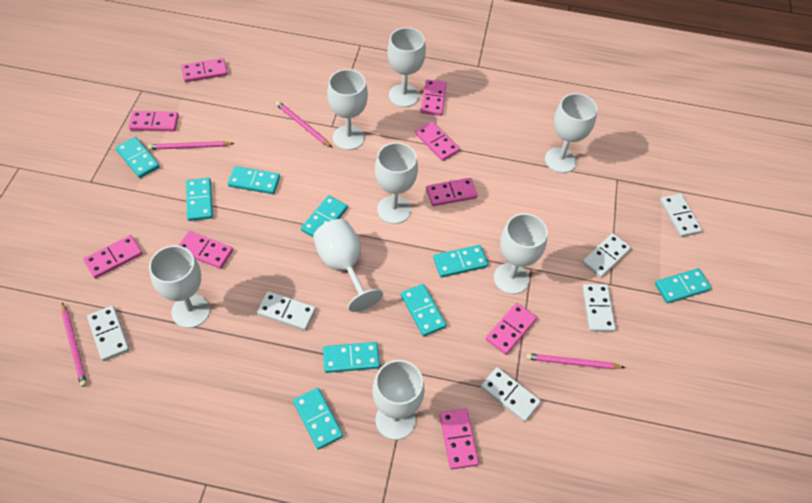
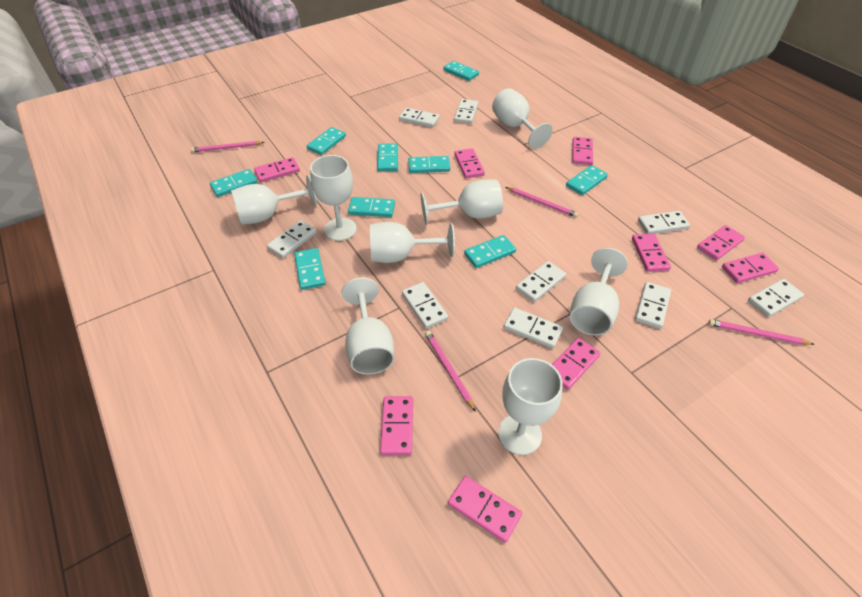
white domino: 6 -> 9

